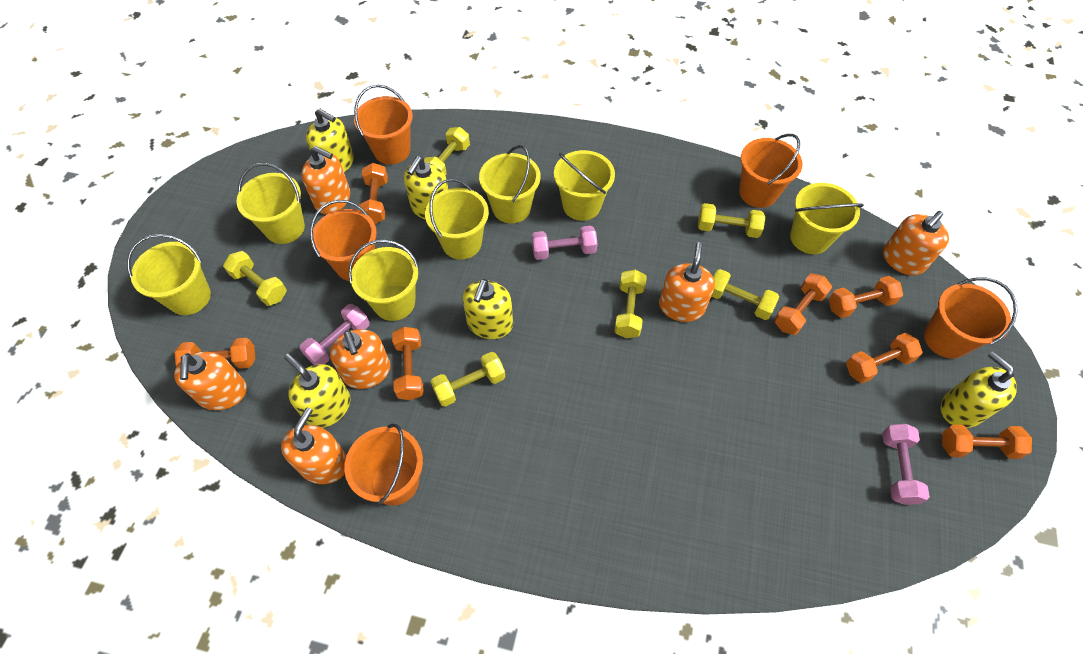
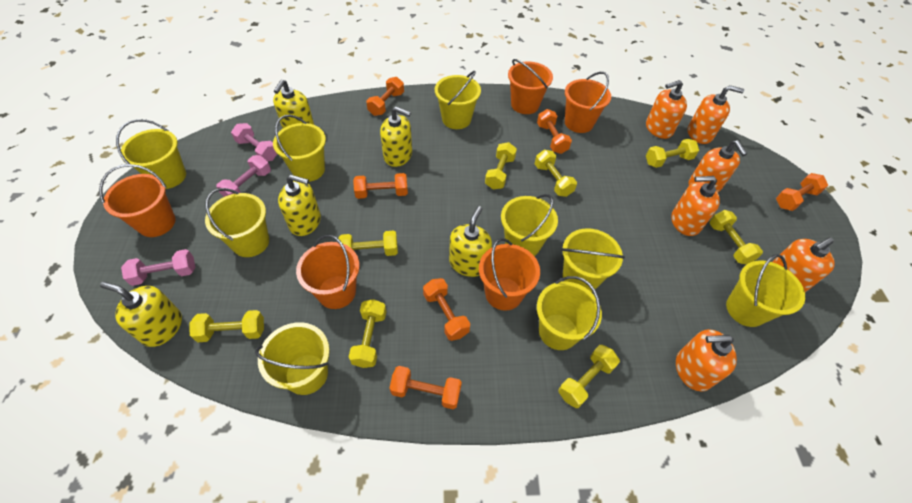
orange dumbbell: 7 -> 6
yellow bucket: 7 -> 9
yellow dumbbell: 6 -> 8

